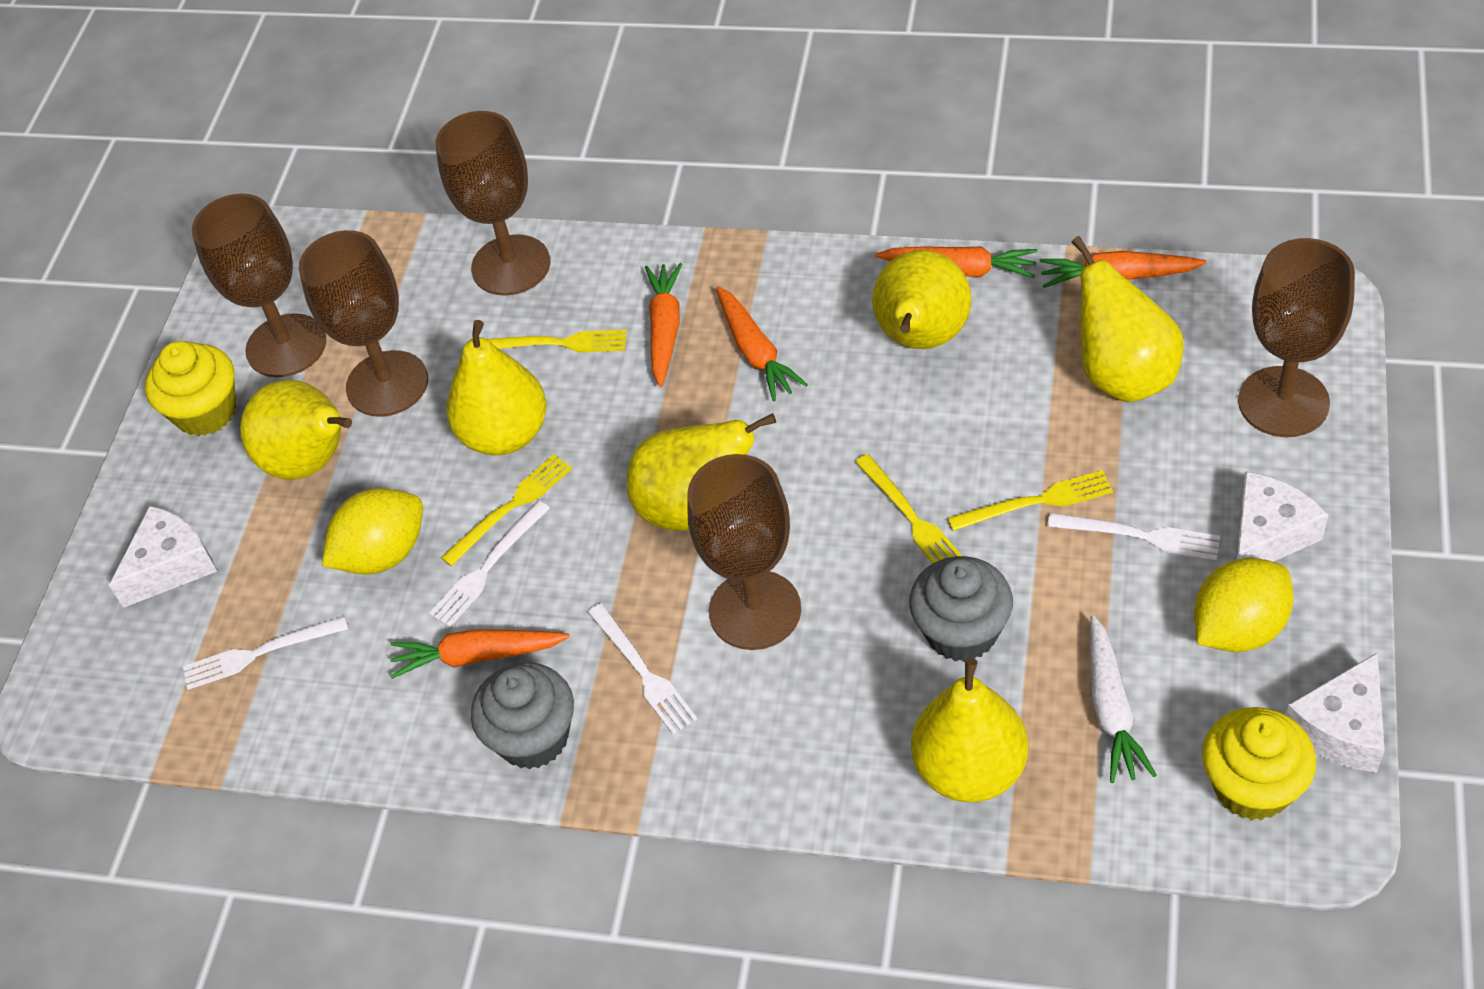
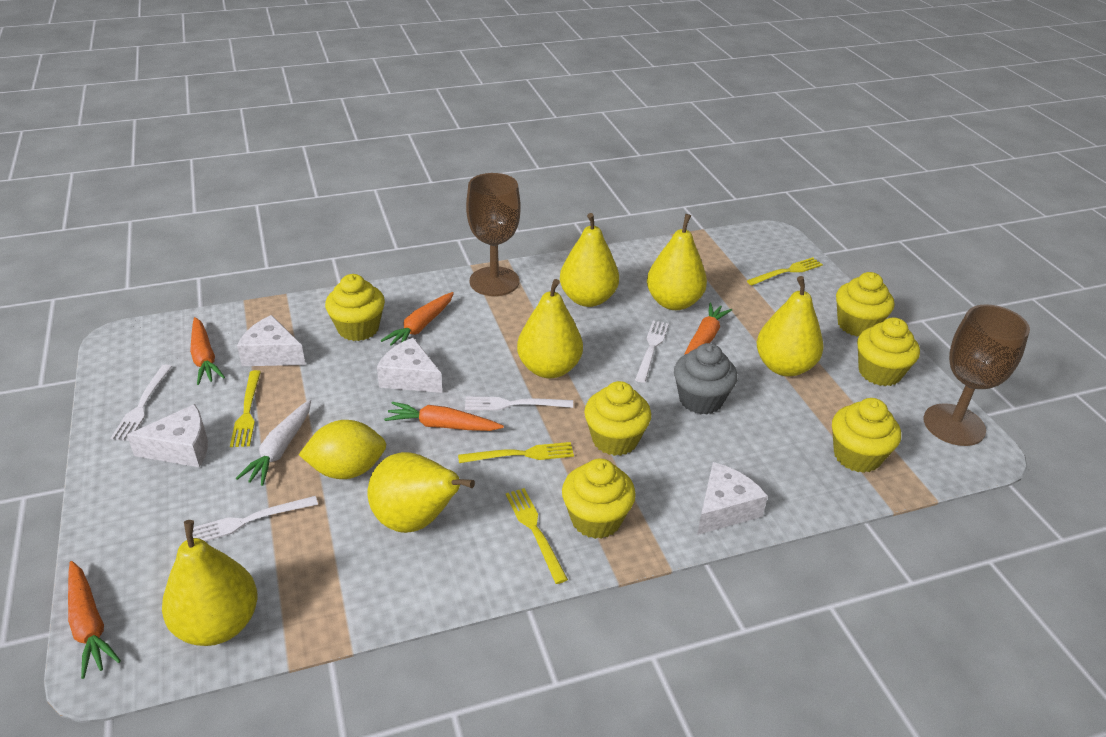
brown goblet: 5 -> 2
grey cupcake: 2 -> 1
white cheese: 3 -> 4
yellow cupcake: 2 -> 6
yellow lemon: 2 -> 1

